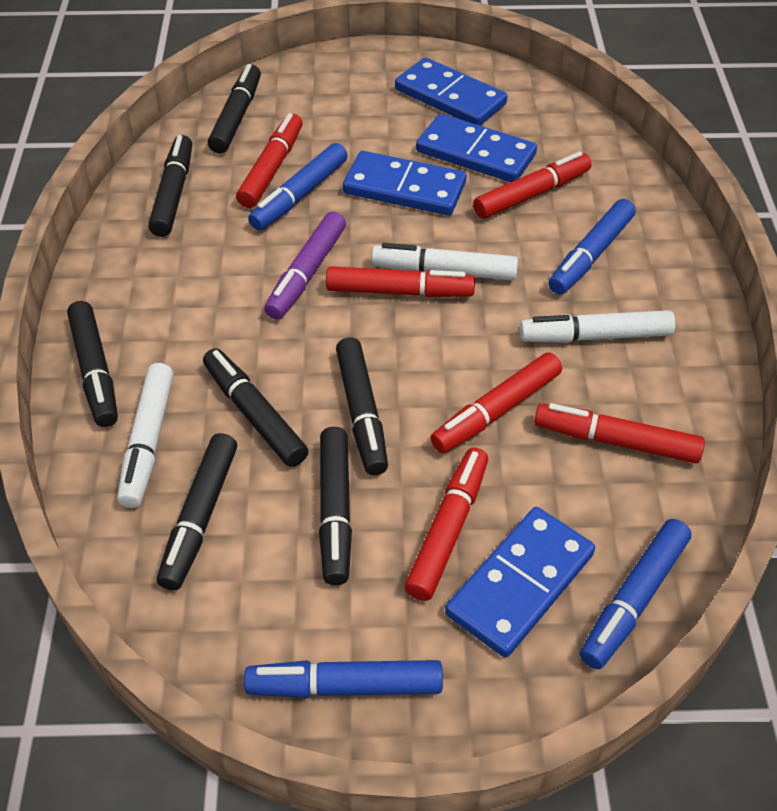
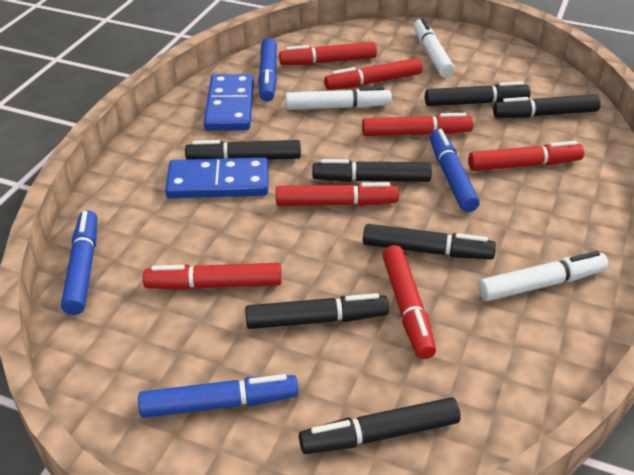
blue domino: 4 -> 2
purple marker: 1 -> 0
red marker: 6 -> 7

